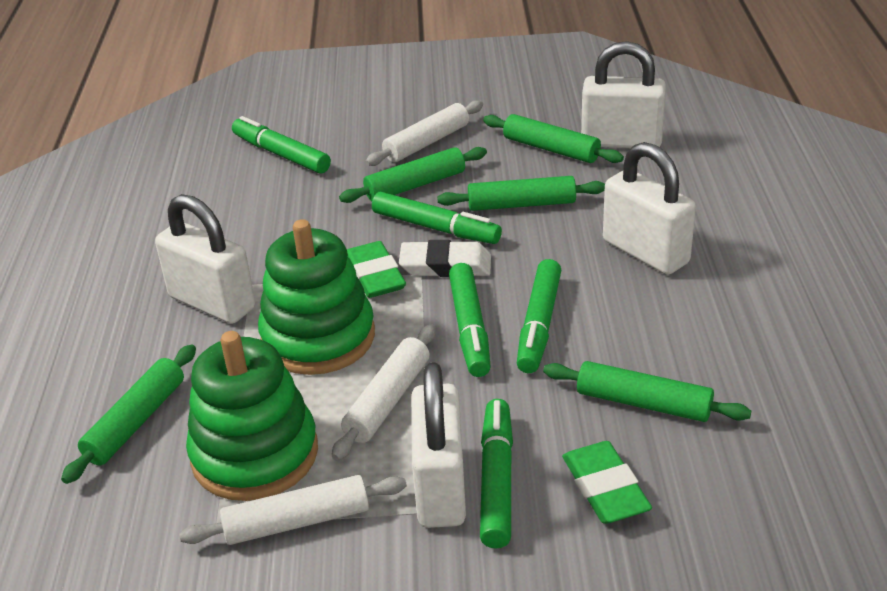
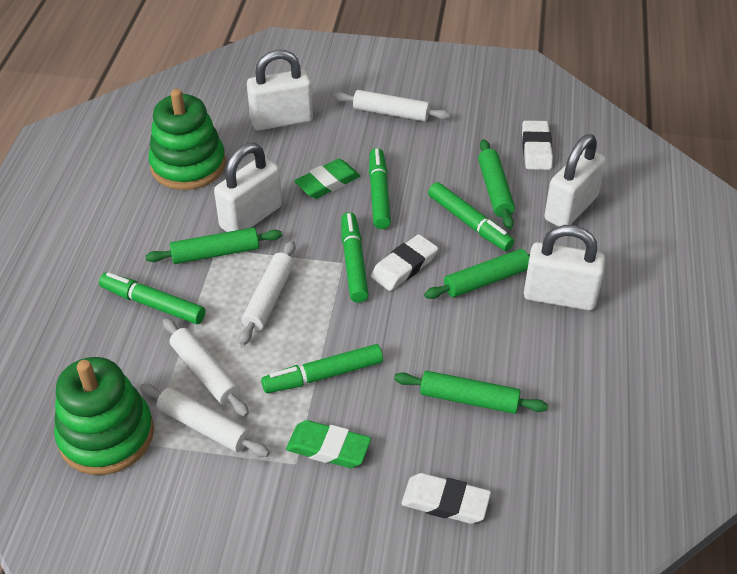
green rolling pin: 5 -> 4
white eraser: 1 -> 3
white rolling pin: 3 -> 4

